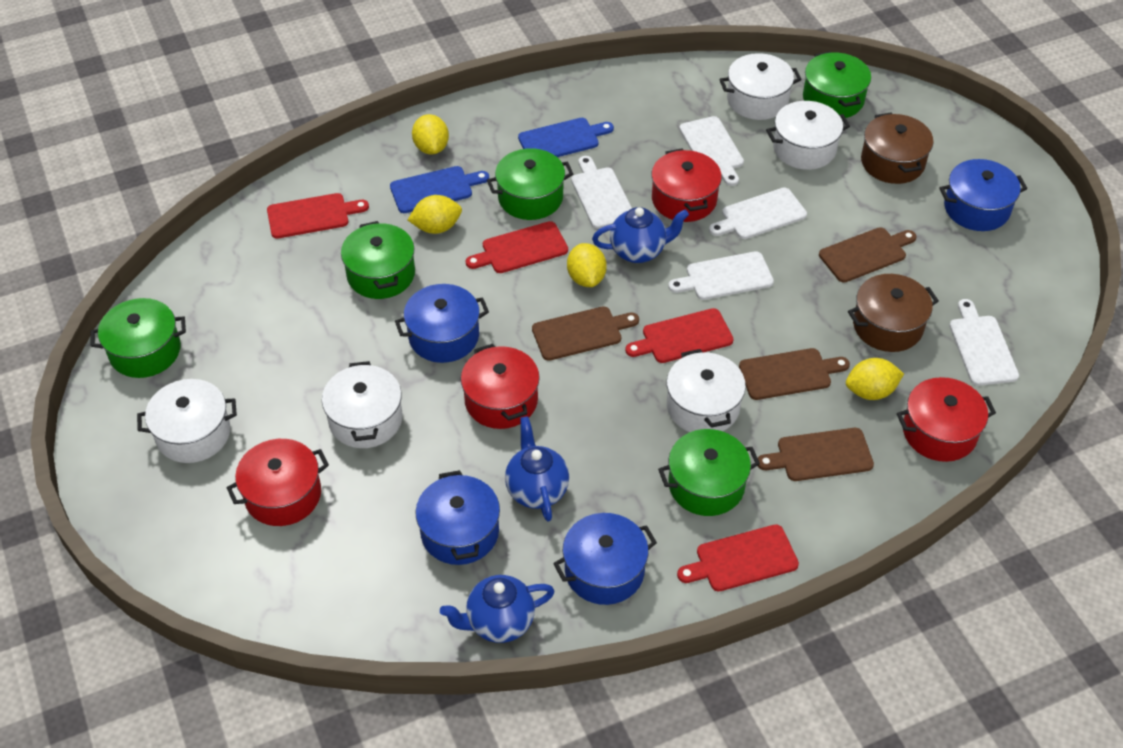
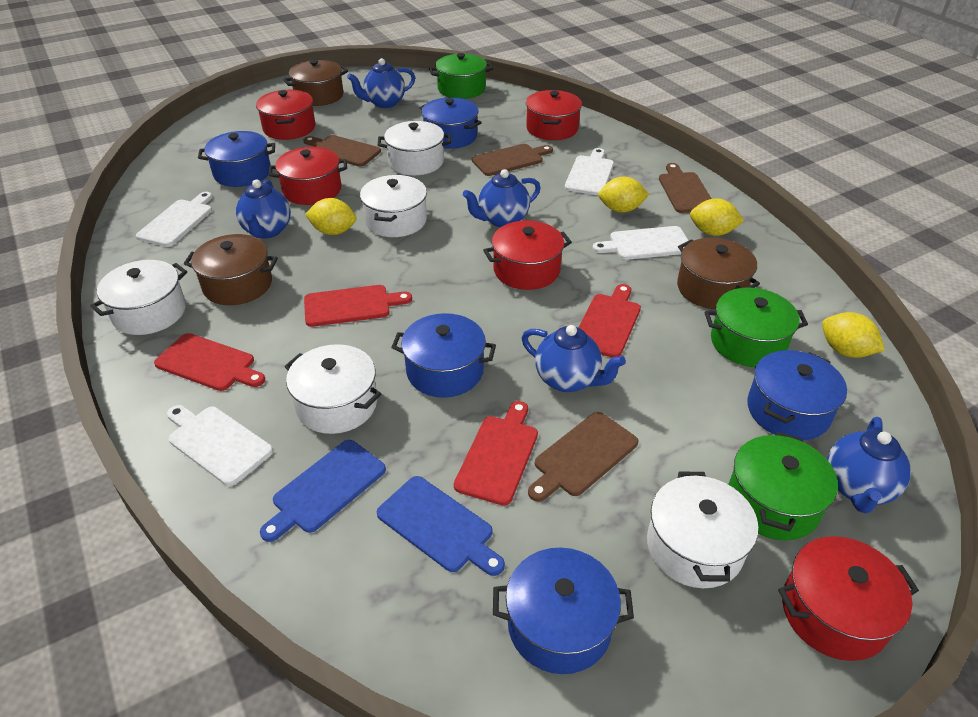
blue pot: 4 -> 5
blue teapot: 3 -> 5
brown pot: 2 -> 3
green pot: 5 -> 3
red pot: 4 -> 5
white cutting board: 5 -> 4

